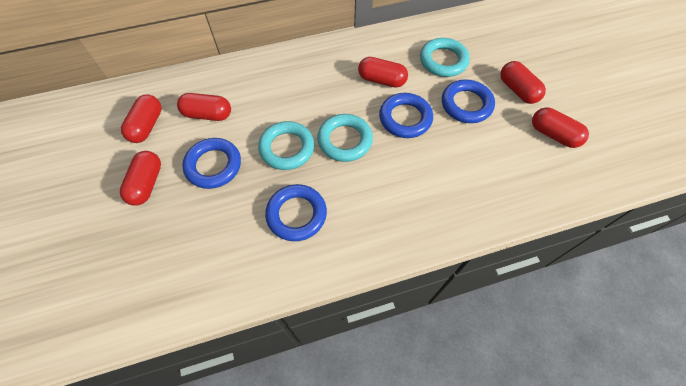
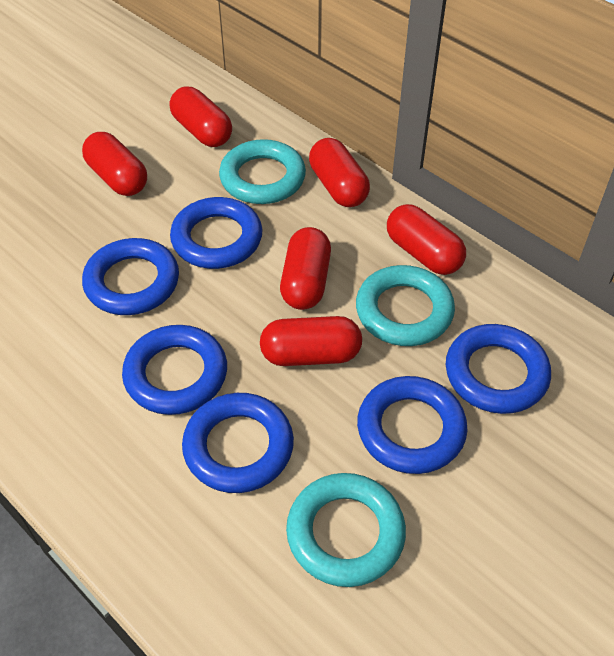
blue ring: 4 -> 6

